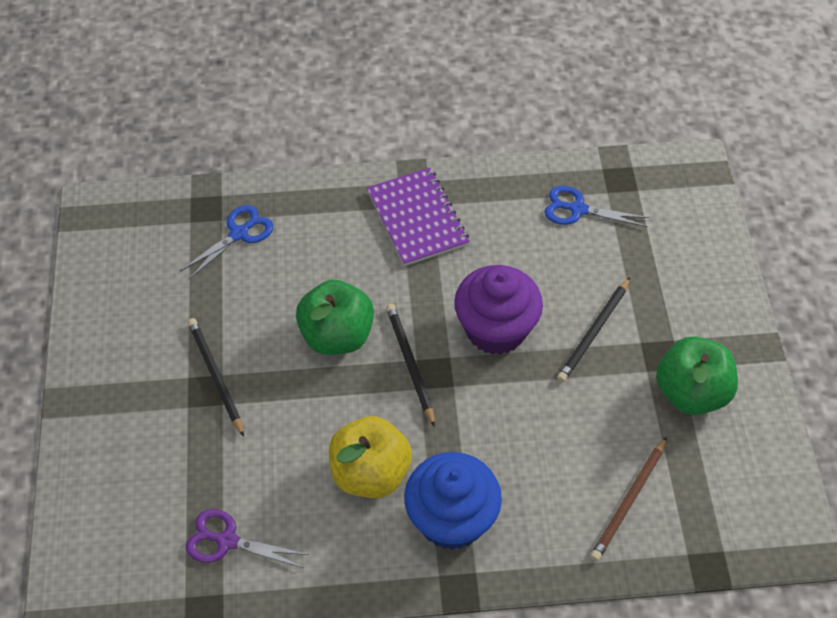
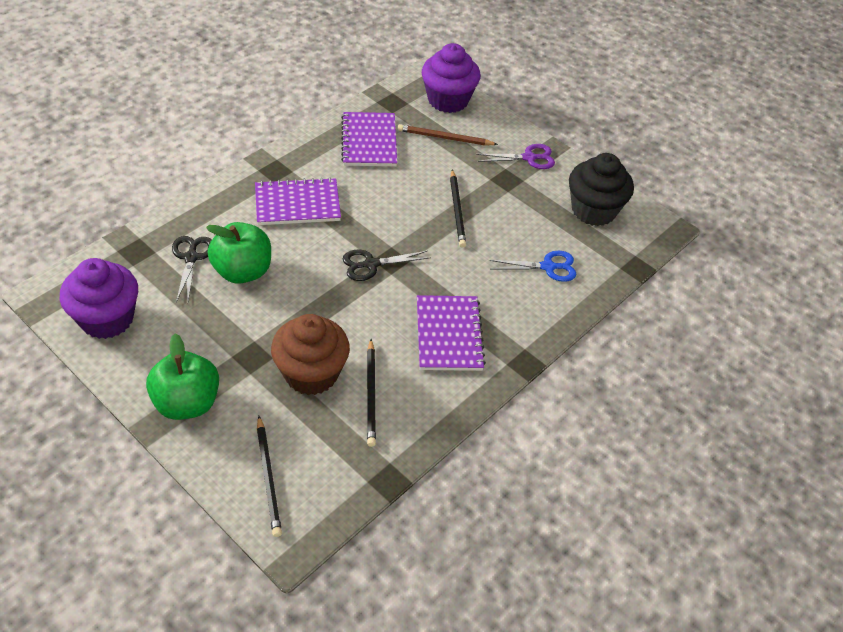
black cupcake: 0 -> 1
black scissors: 0 -> 2
blue cupcake: 1 -> 0
blue scissors: 2 -> 1
brown cupcake: 0 -> 1
purple cupcake: 1 -> 2
purple notebook: 1 -> 3
yellow apple: 1 -> 0

